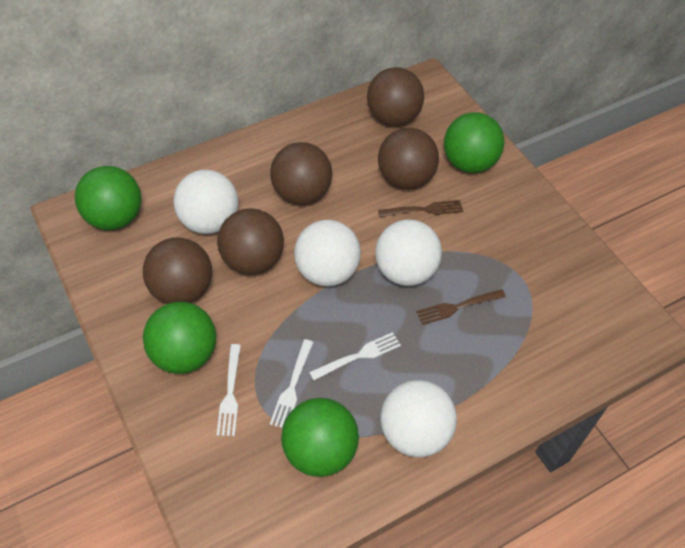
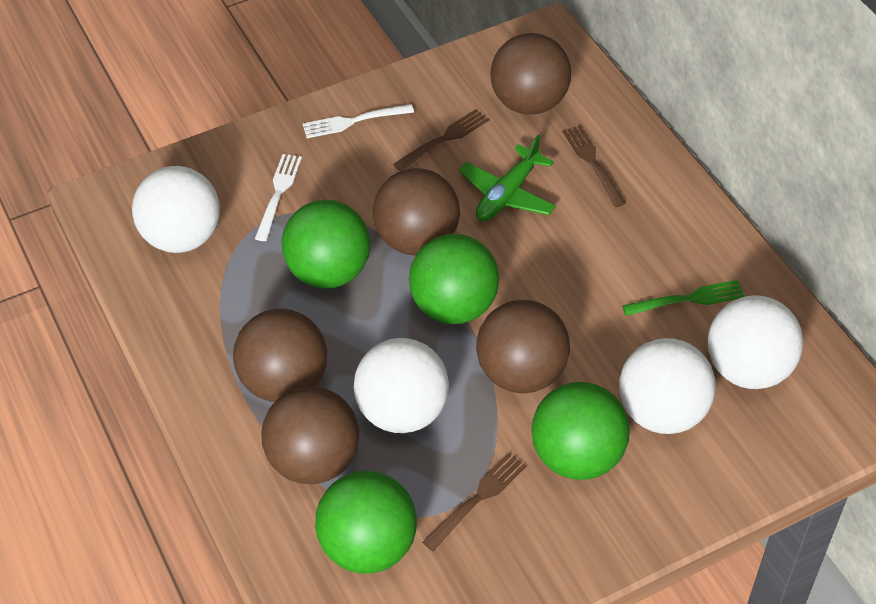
brown fork: 2 -> 3
green fork: 0 -> 1
green plane: 0 -> 1
white fork: 3 -> 2

